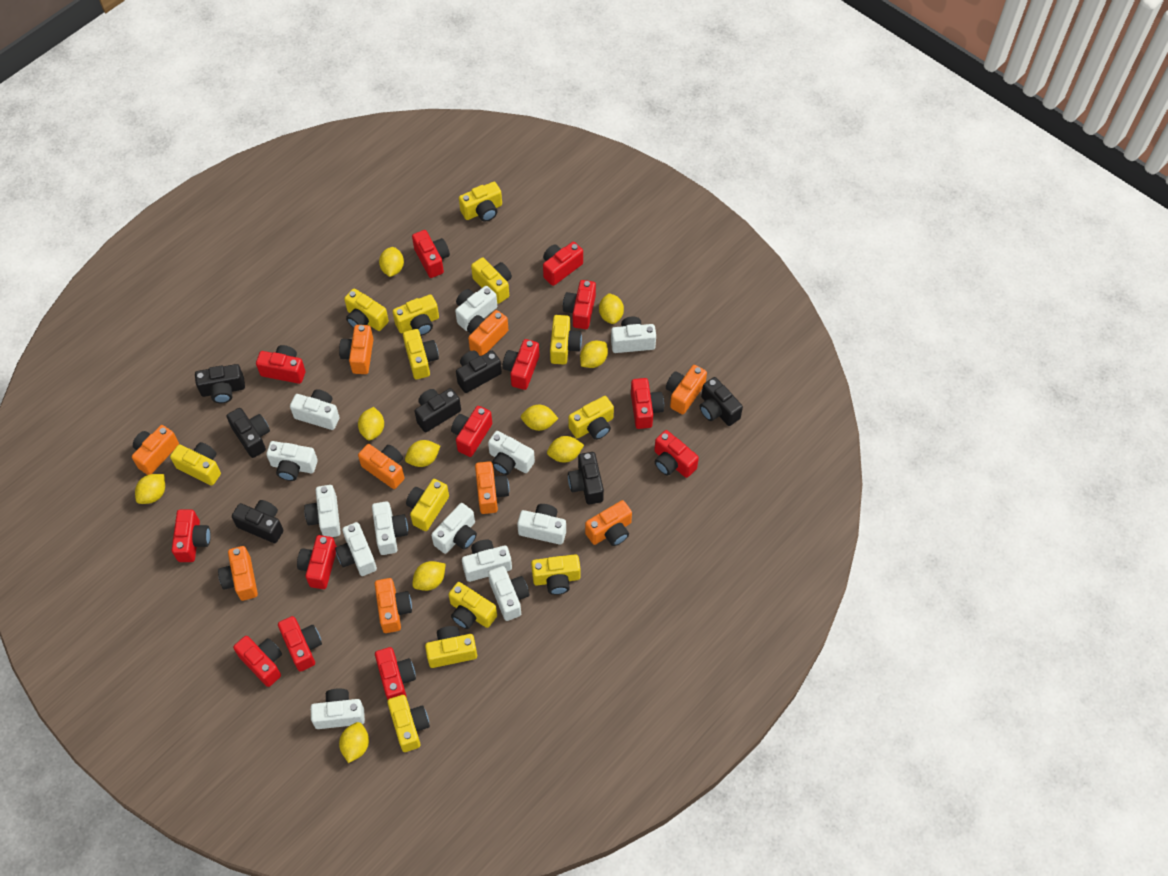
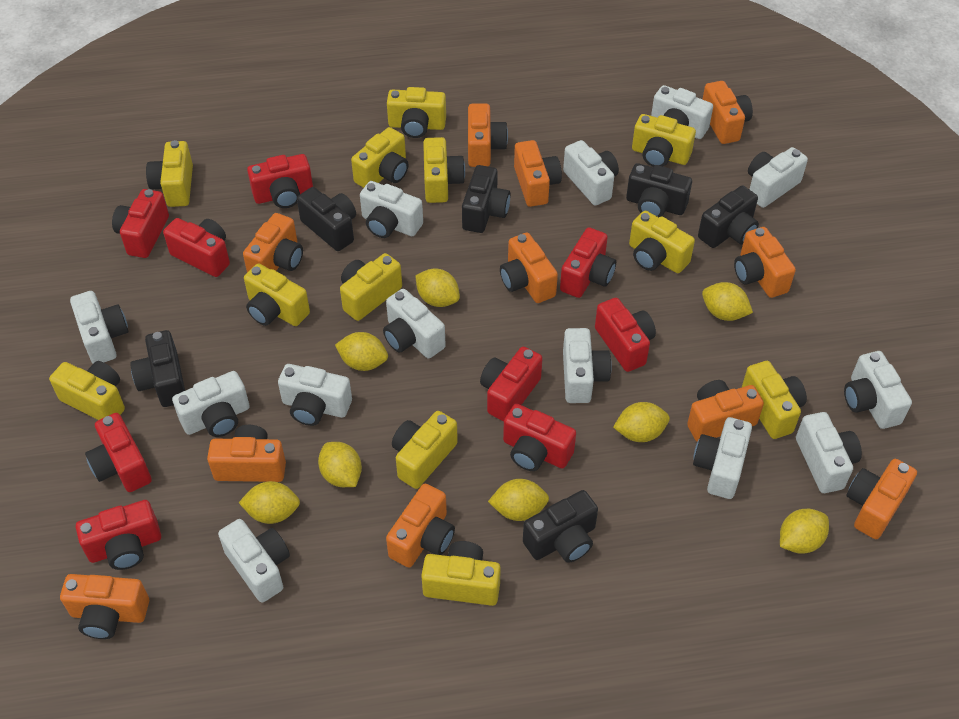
black camera: 7 -> 6
orange camera: 9 -> 11
red camera: 13 -> 9
yellow camera: 13 -> 12
yellow lemon: 10 -> 8

